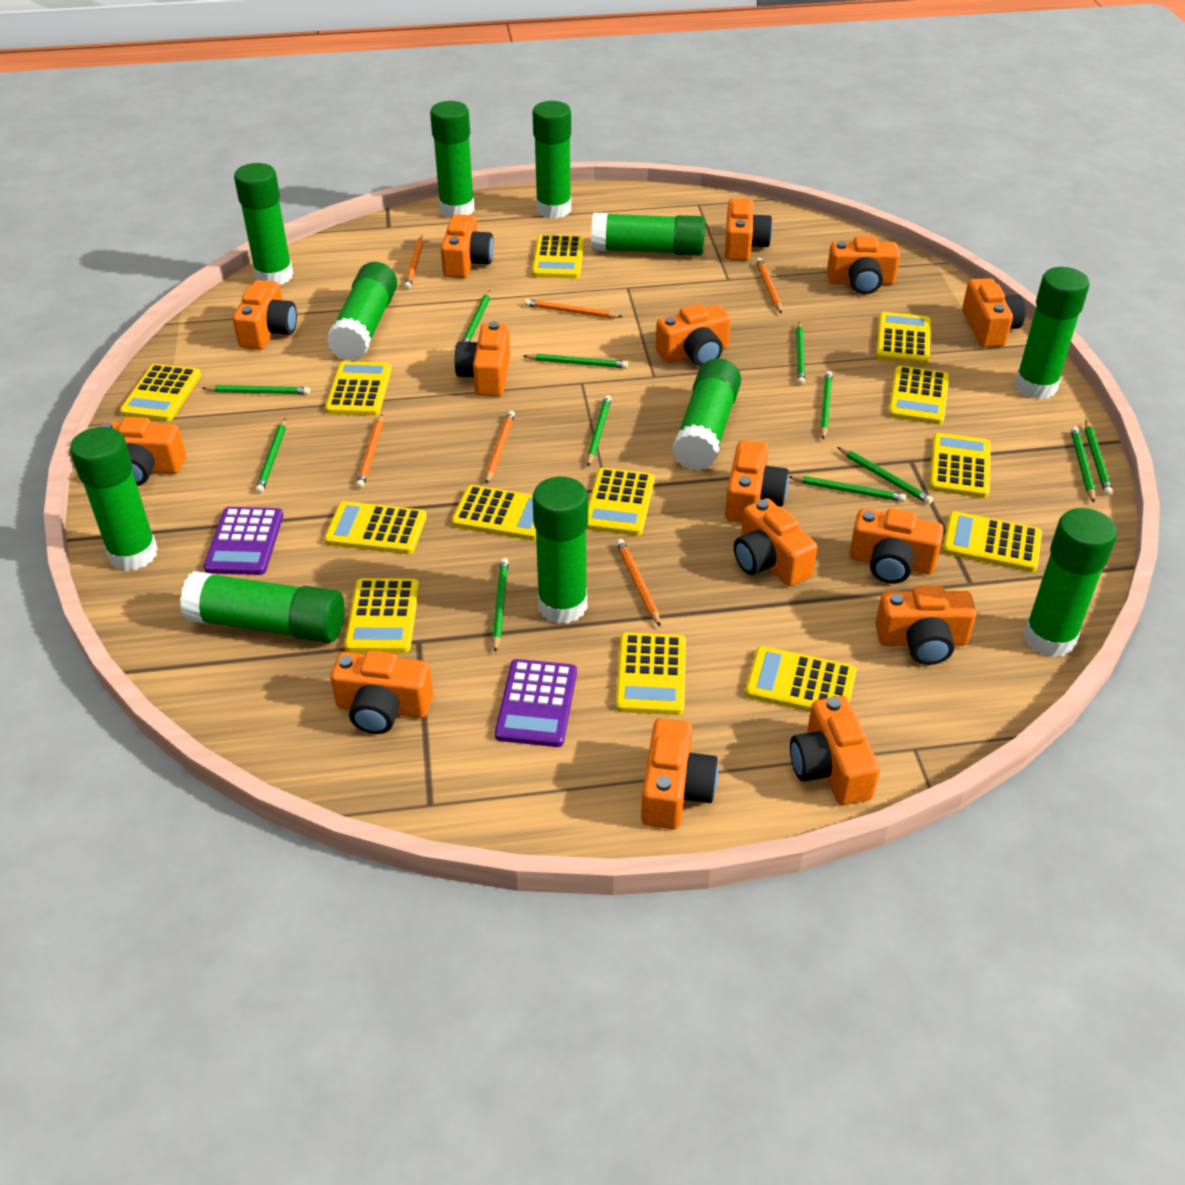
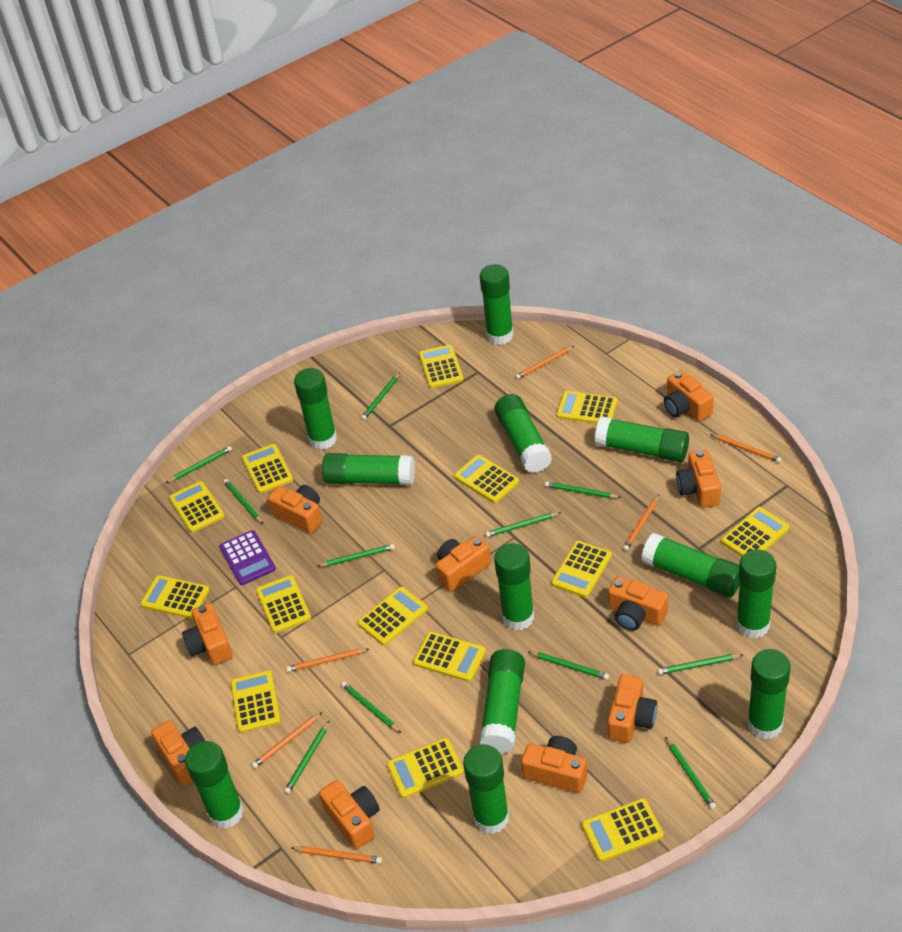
green glue stick: 11 -> 12
green pencil: 12 -> 11
orange camera: 15 -> 10
purple calculator: 2 -> 1
yellow calculator: 13 -> 14

